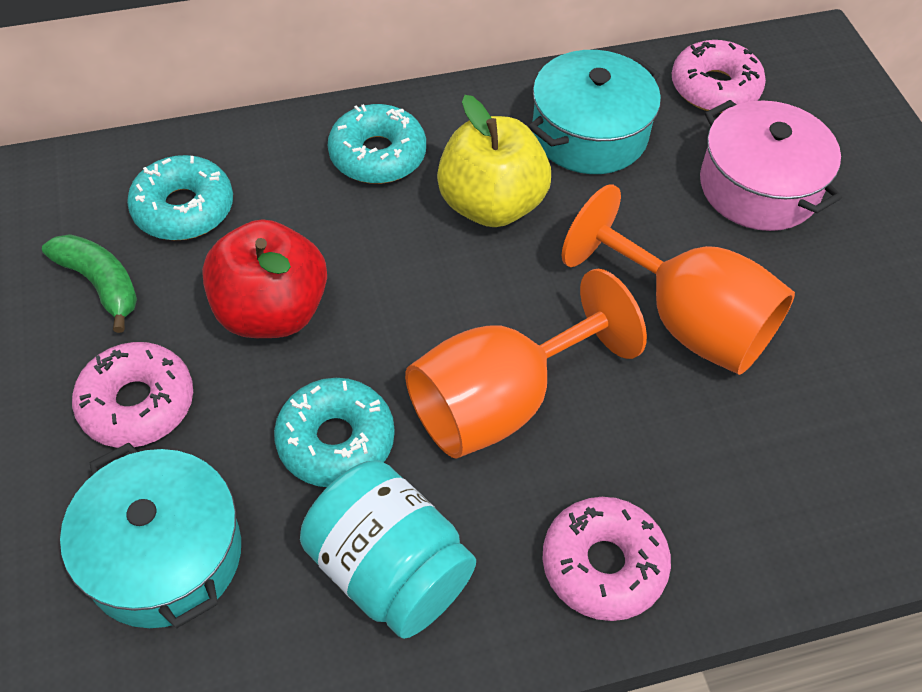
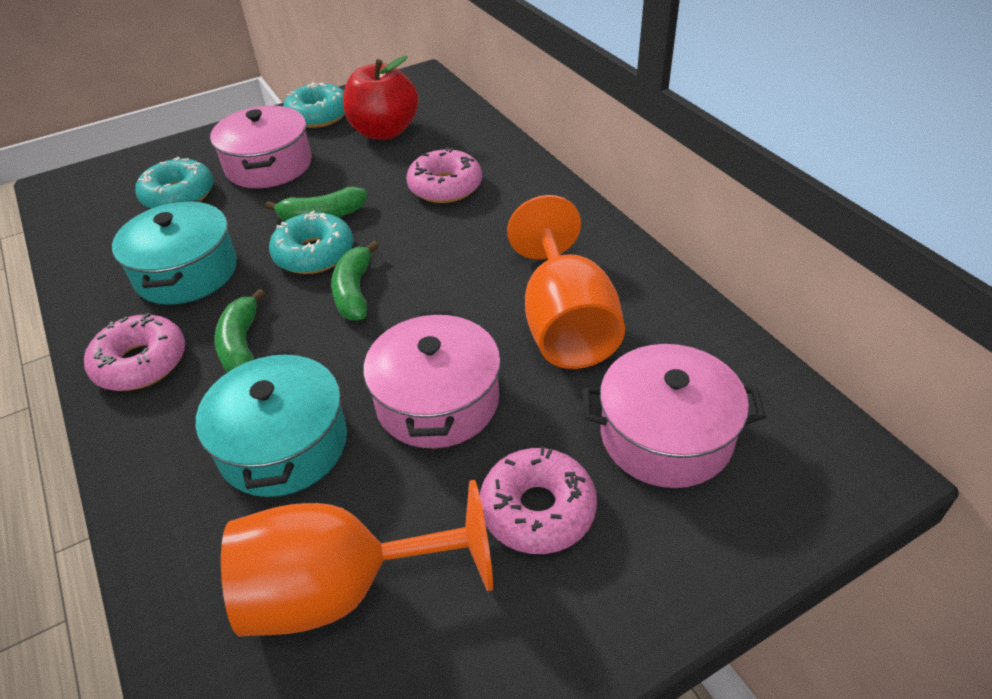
green banana: 1 -> 3
pink pot: 1 -> 3
turquoise jar: 1 -> 0
yellow apple: 1 -> 0

